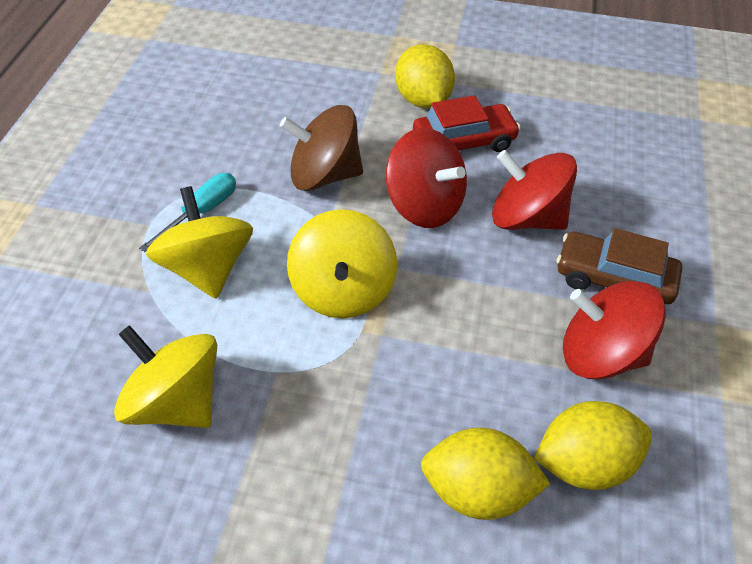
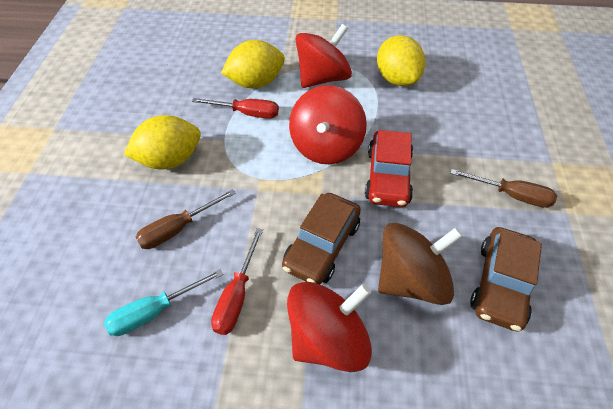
brown car: 1 -> 2
brown screwdriver: 0 -> 2
red screwdriver: 0 -> 2
yellow spinning top: 3 -> 0

